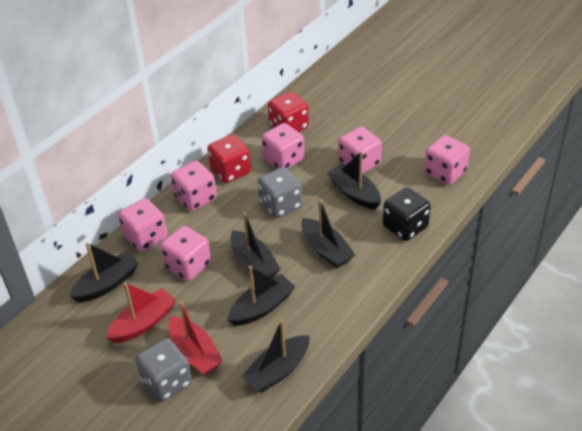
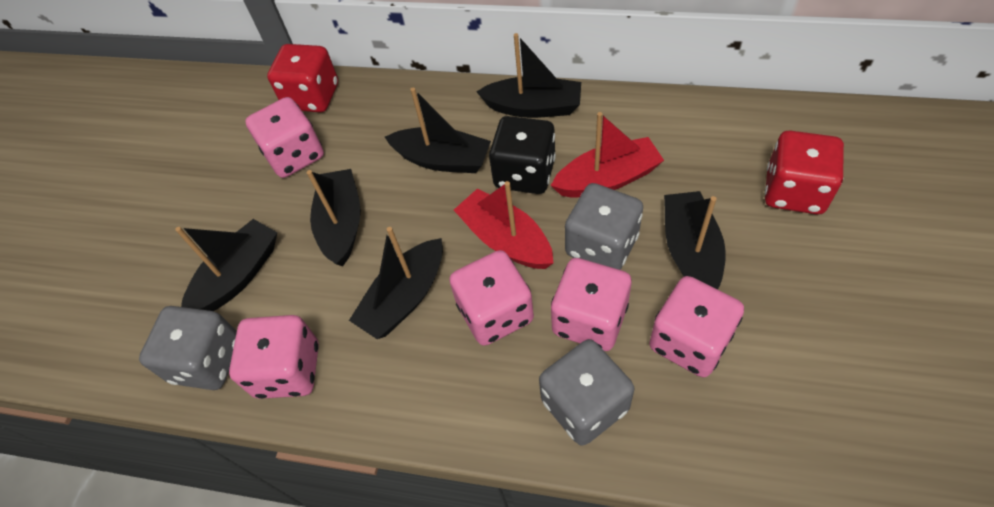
grey dice: 2 -> 3
pink dice: 6 -> 5

